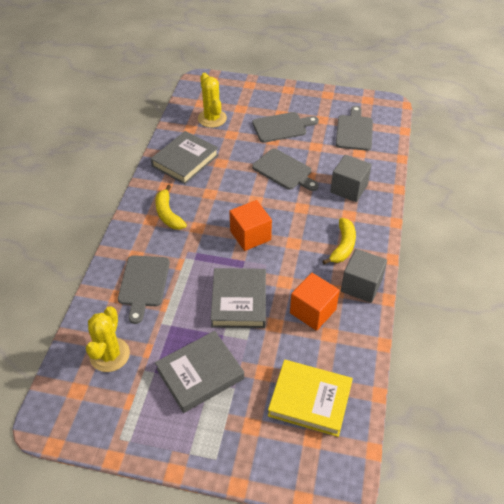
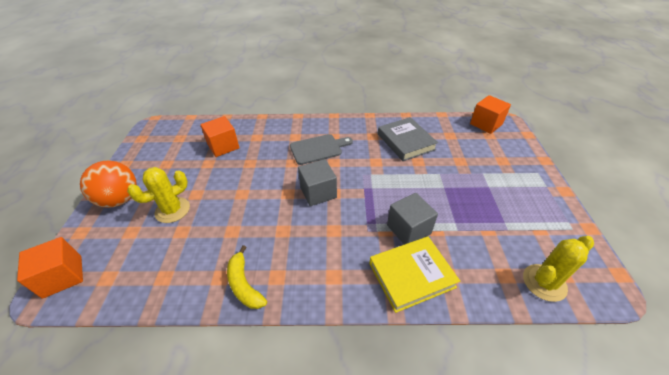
grey book: 3 -> 1
grey cutting board: 4 -> 1
orange ball: 0 -> 1
orange cube: 2 -> 3
yellow banana: 2 -> 1

